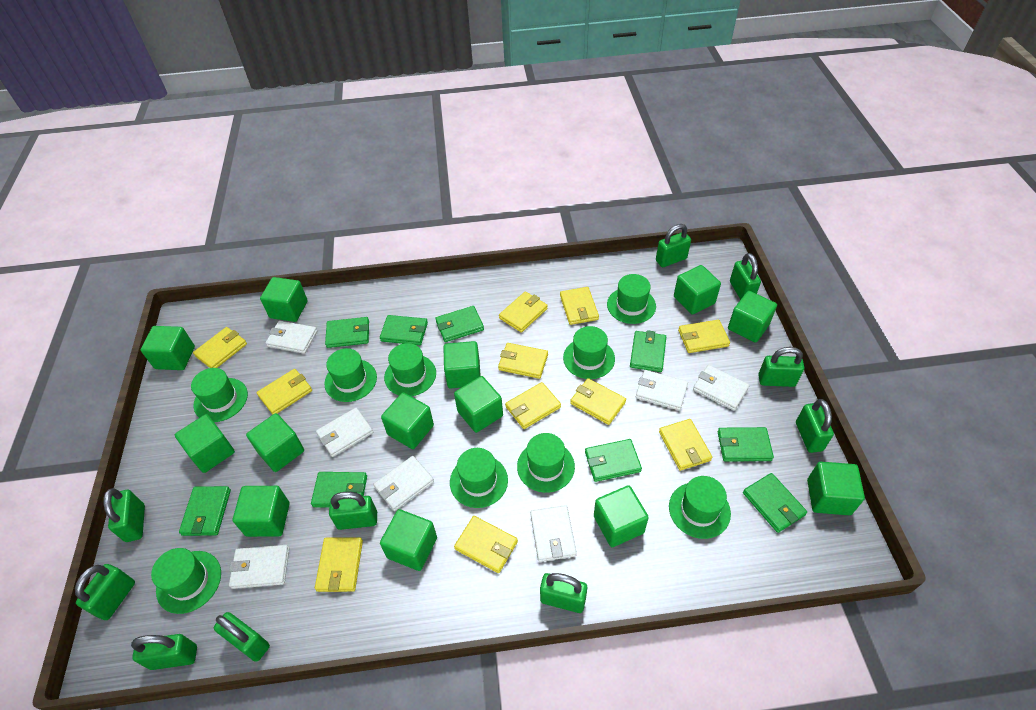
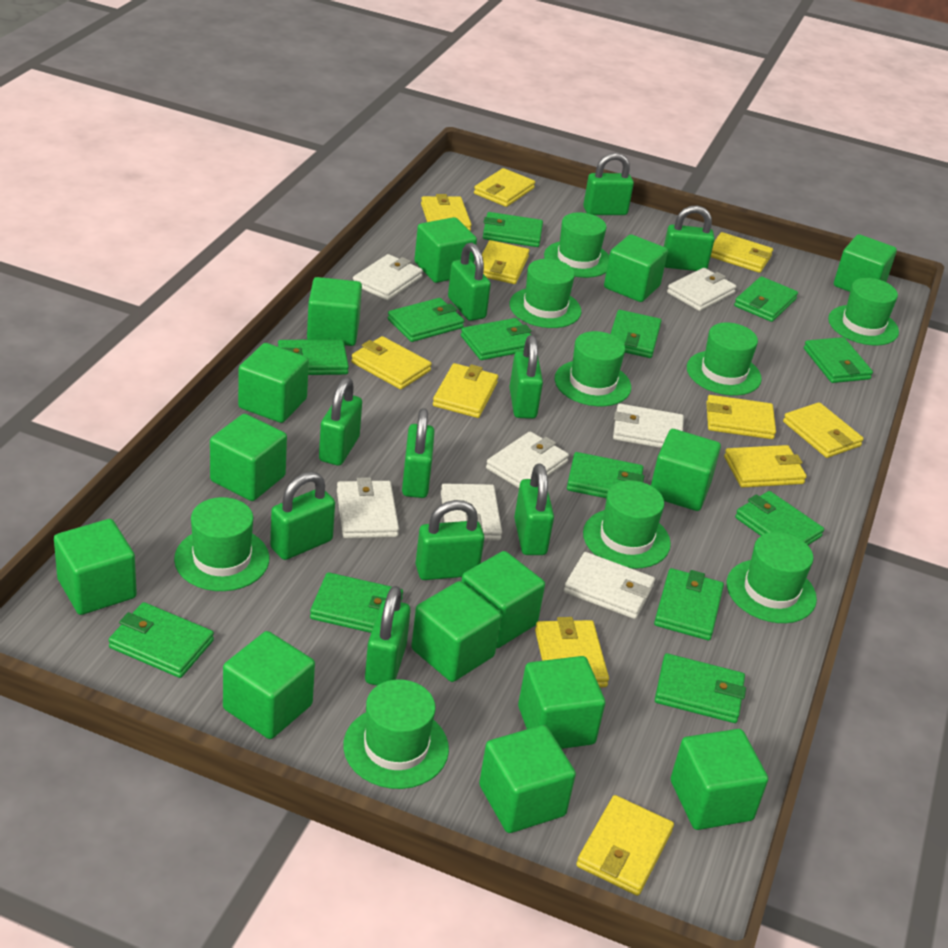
green cube: 13 -> 14
green wallet: 9 -> 13

